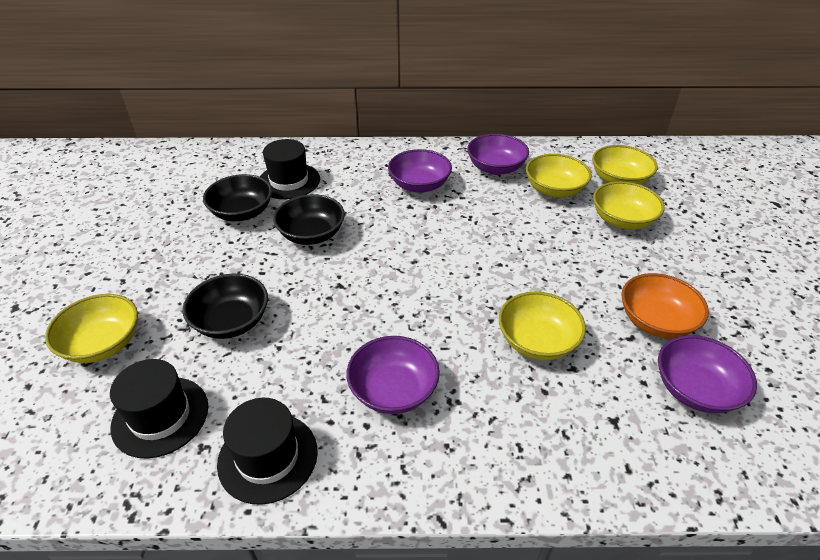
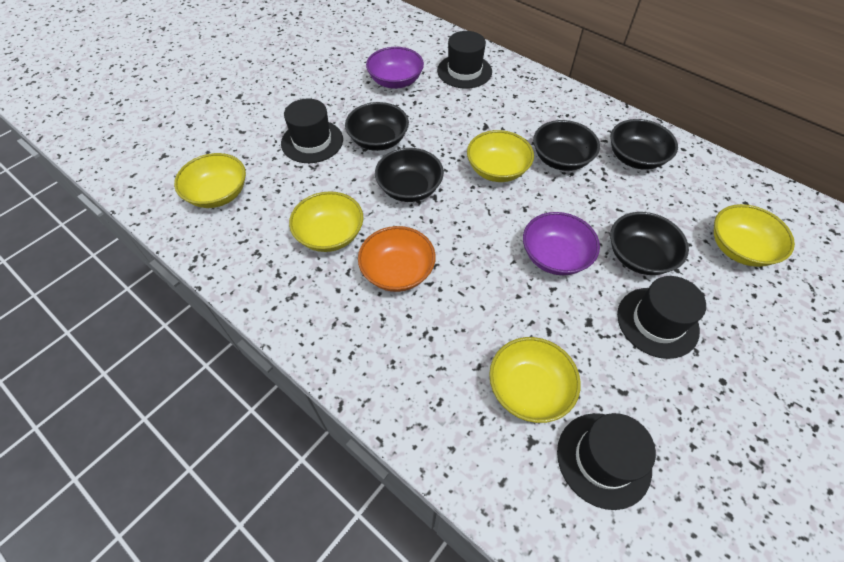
black bowl: 3 -> 5
black hat: 3 -> 4
purple bowl: 4 -> 2

